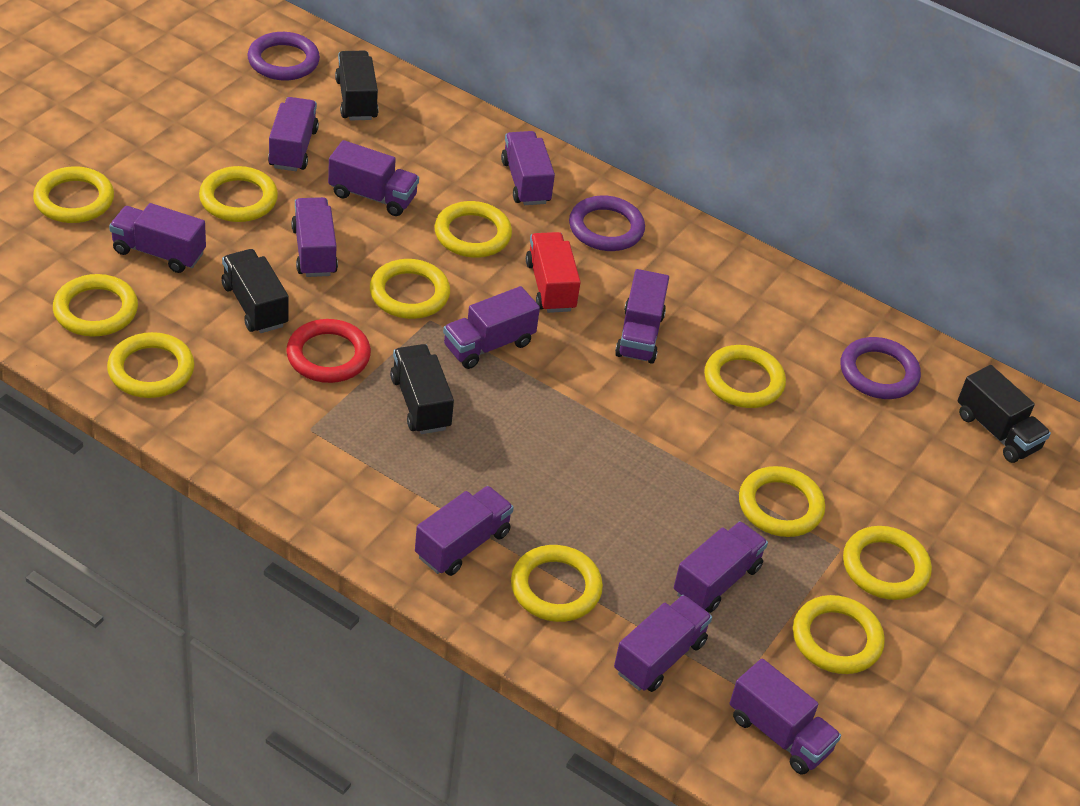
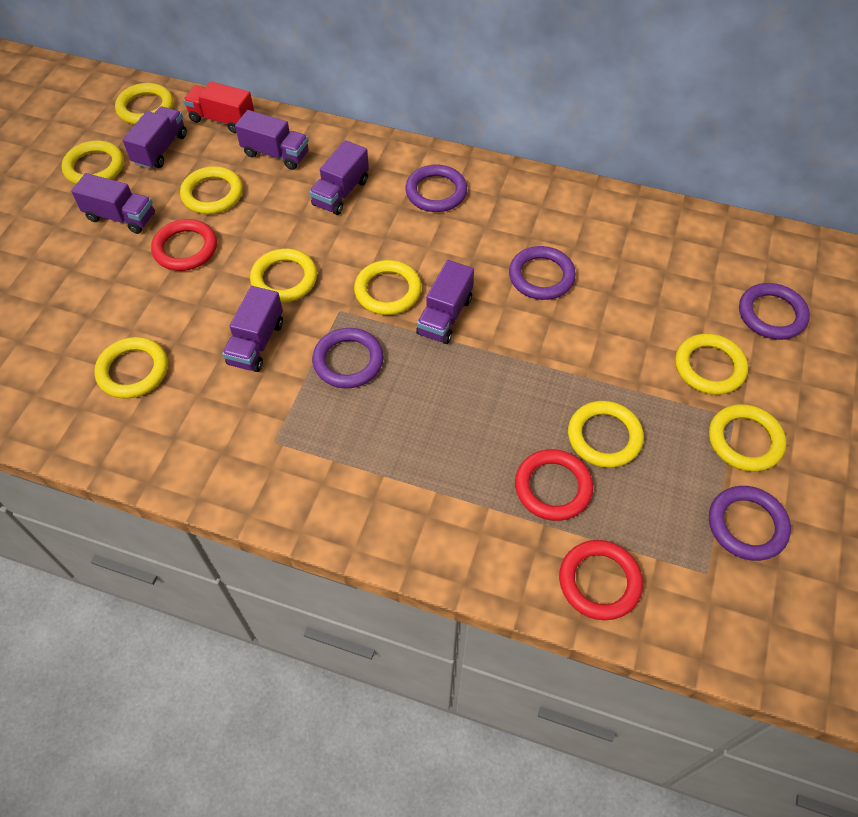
black truck: 4 -> 0
purple ring: 3 -> 5
purple truck: 11 -> 6
red ring: 1 -> 3
yellow ring: 11 -> 9

